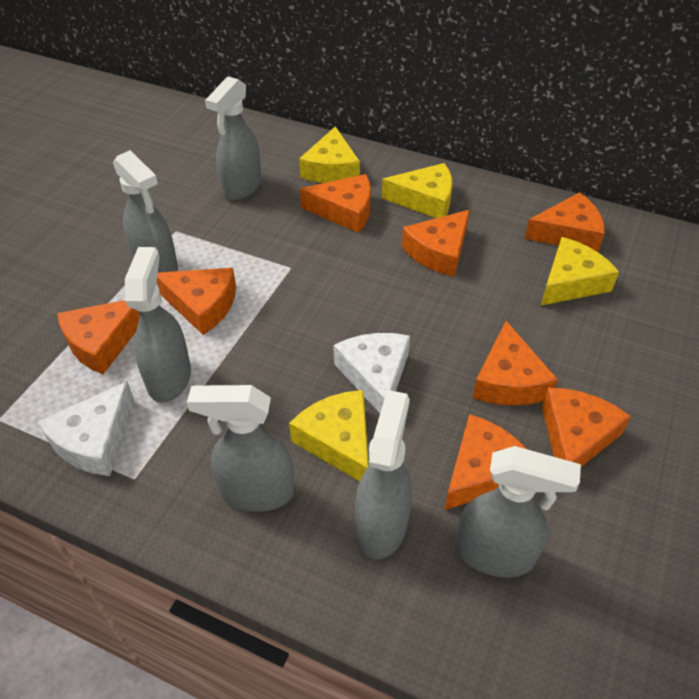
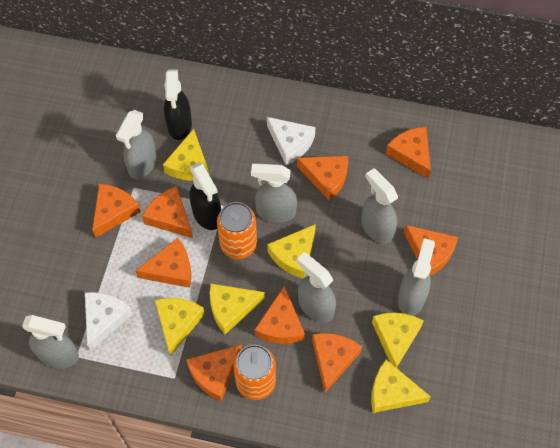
black spray bottle: 0 -> 2
orange can: 0 -> 2
orange cheese: 8 -> 9
yellow cheese: 4 -> 6

